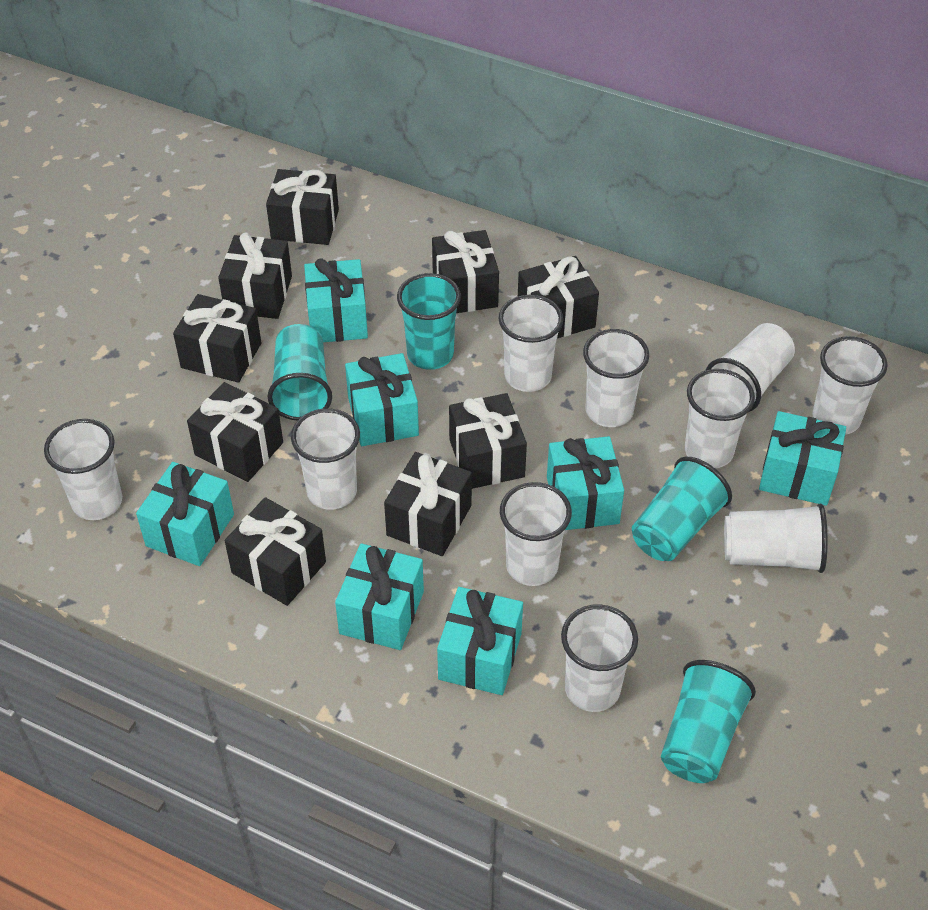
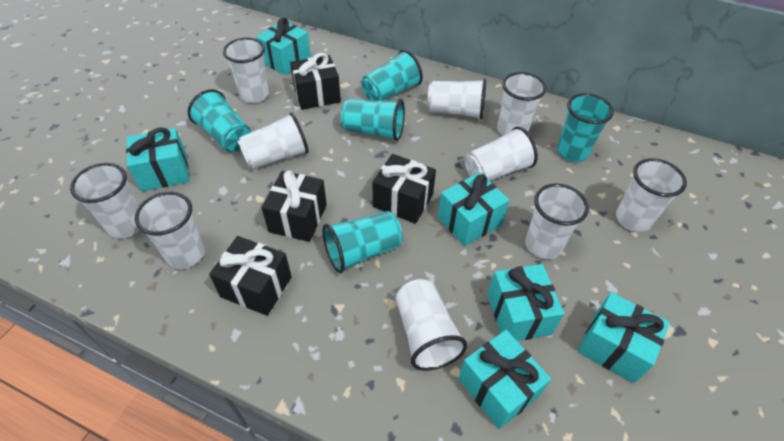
black gift: 9 -> 4
turquoise cup: 4 -> 5
turquoise gift: 7 -> 6

